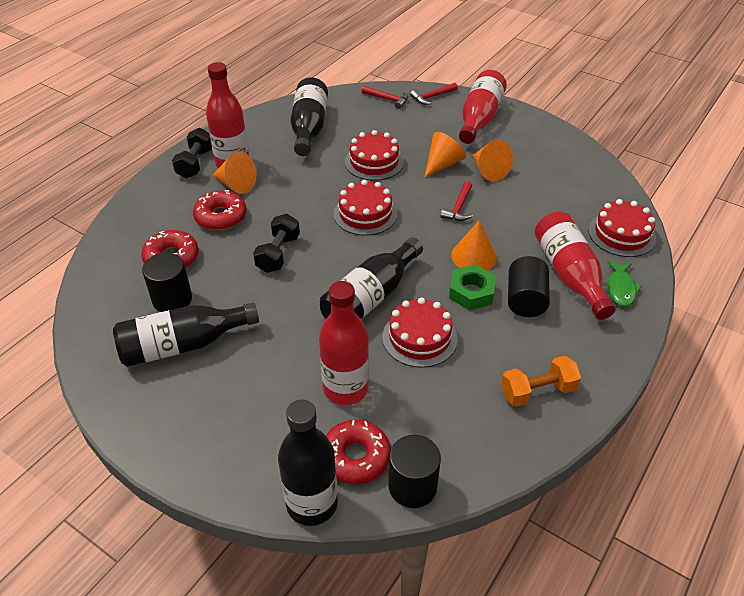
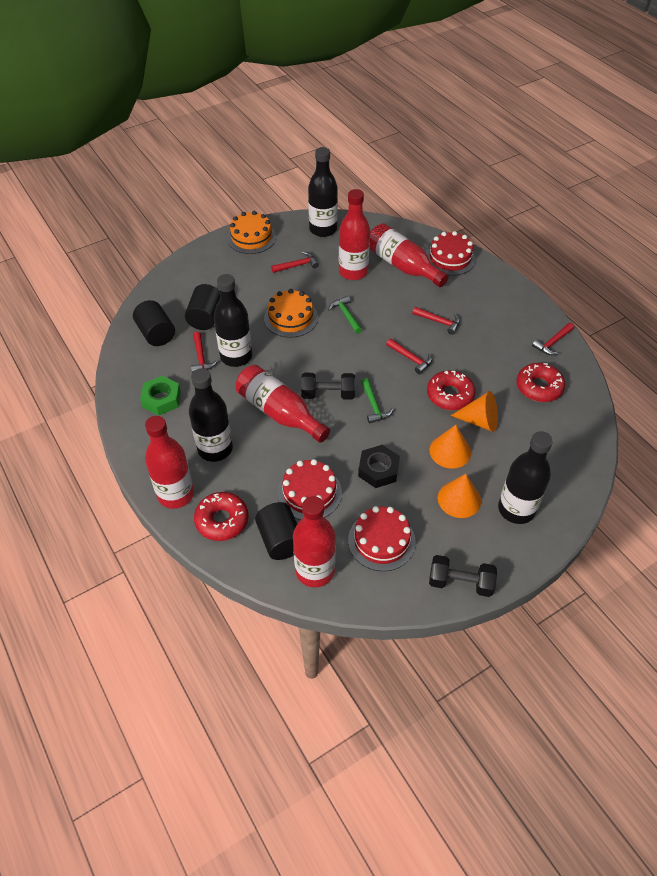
black nut: 0 -> 1
green fish: 1 -> 0
green hammer: 0 -> 2
orange cake: 0 -> 2
orange cone: 4 -> 3
orange dumbbell: 1 -> 0
red bottle: 4 -> 5
red cake: 4 -> 3
red hammer: 3 -> 5

